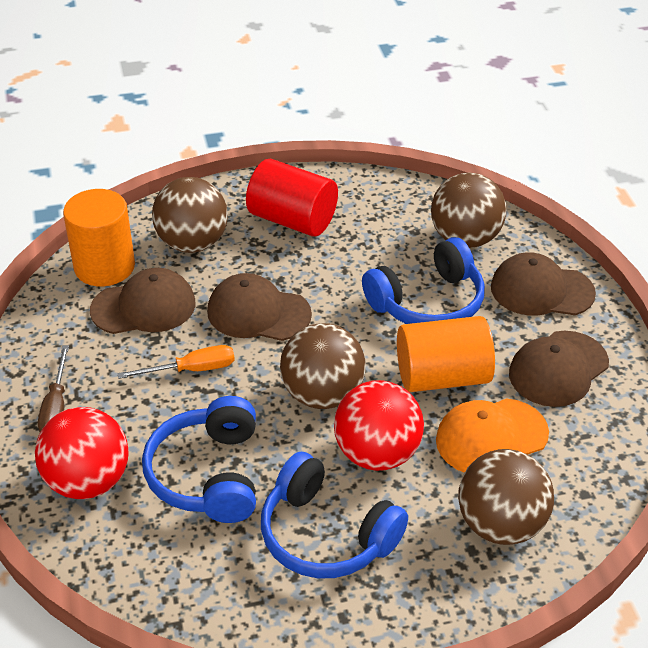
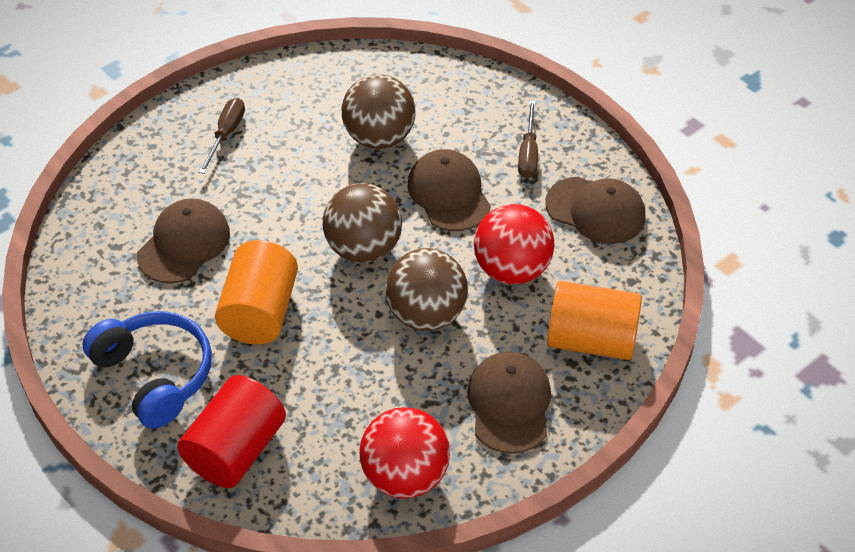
blue headphones: 3 -> 1
brown ball: 4 -> 3
brown screwdriver: 1 -> 2
orange cap: 1 -> 0
orange screwdriver: 1 -> 0

